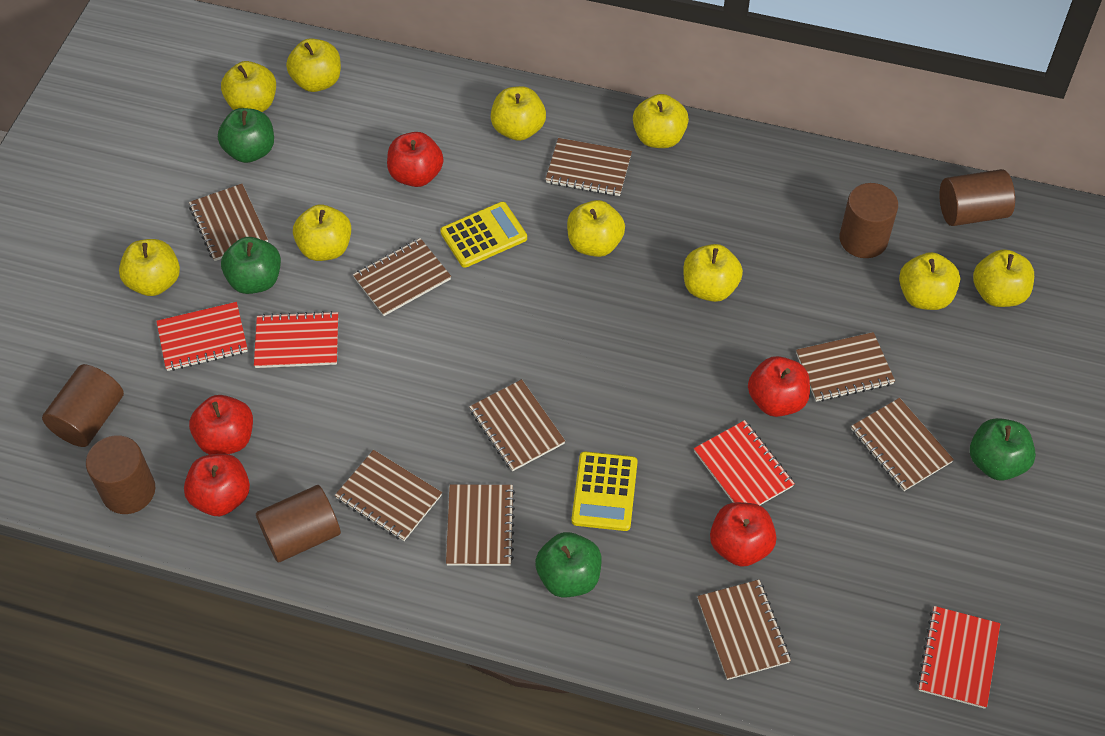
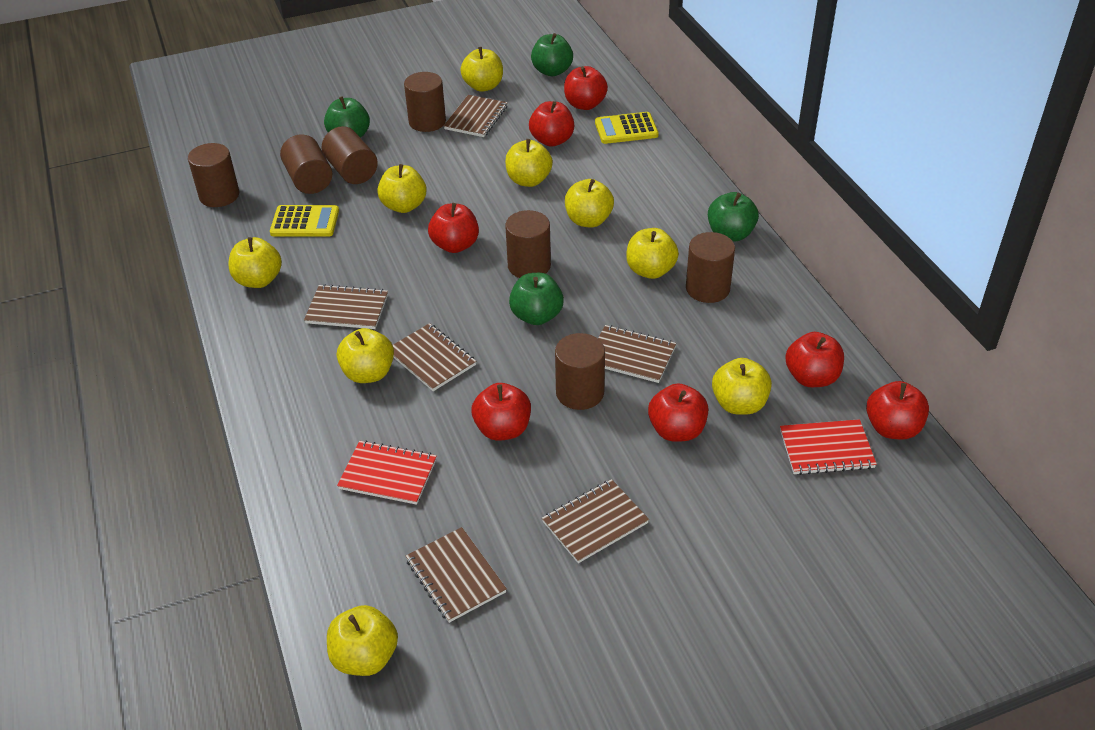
brown cylinder: 5 -> 7
brown notebook: 9 -> 6
red apple: 5 -> 7
red notebook: 4 -> 2
yellow apple: 10 -> 9

